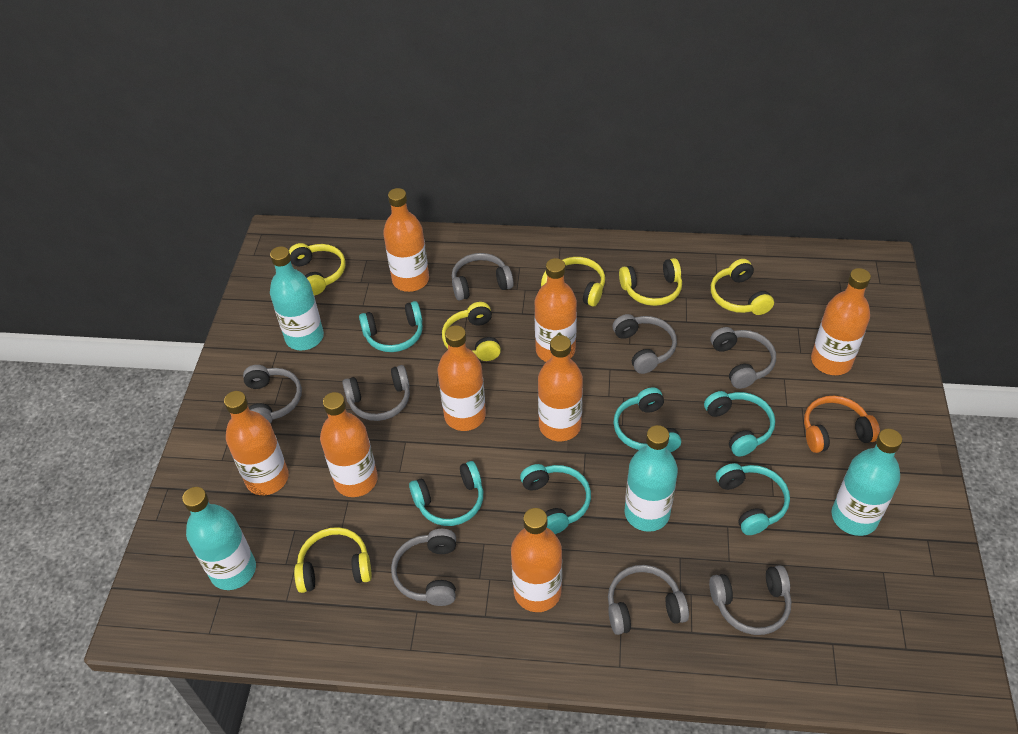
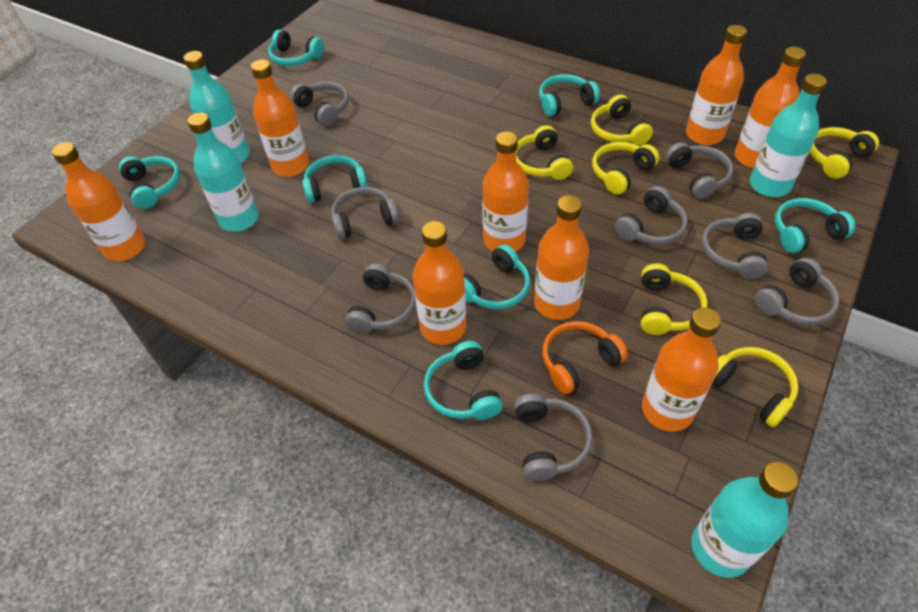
turquoise headphones: 6 -> 7

